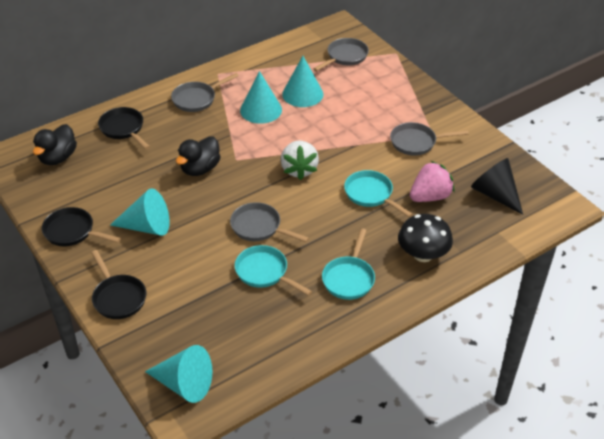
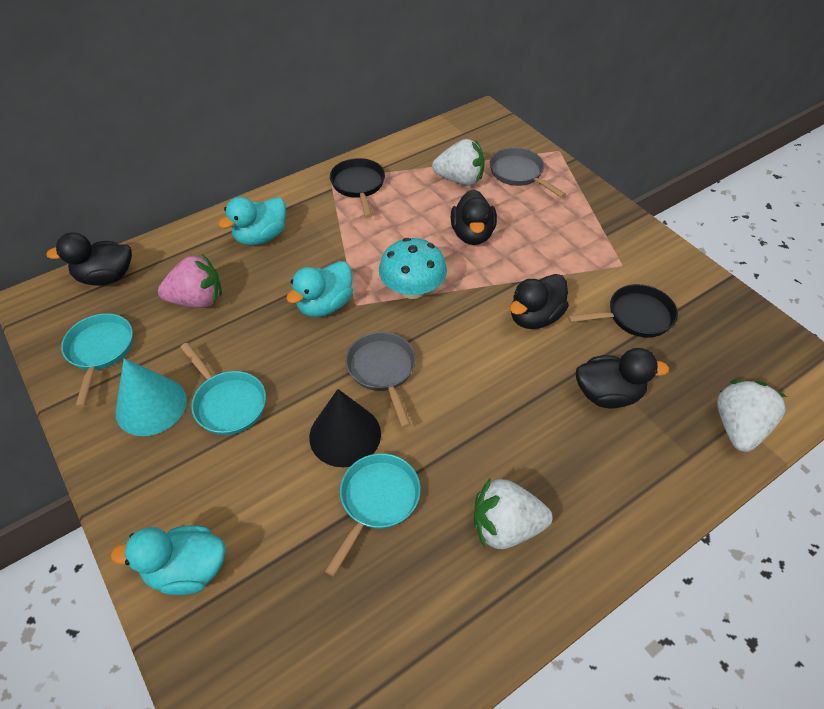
black duck: 2 -> 4
black mushroom: 1 -> 0
black pan: 3 -> 2
grey pan: 4 -> 2
turquoise cone: 4 -> 1
turquoise duck: 0 -> 3
turquoise mushroom: 0 -> 1
white strawberry: 1 -> 3

